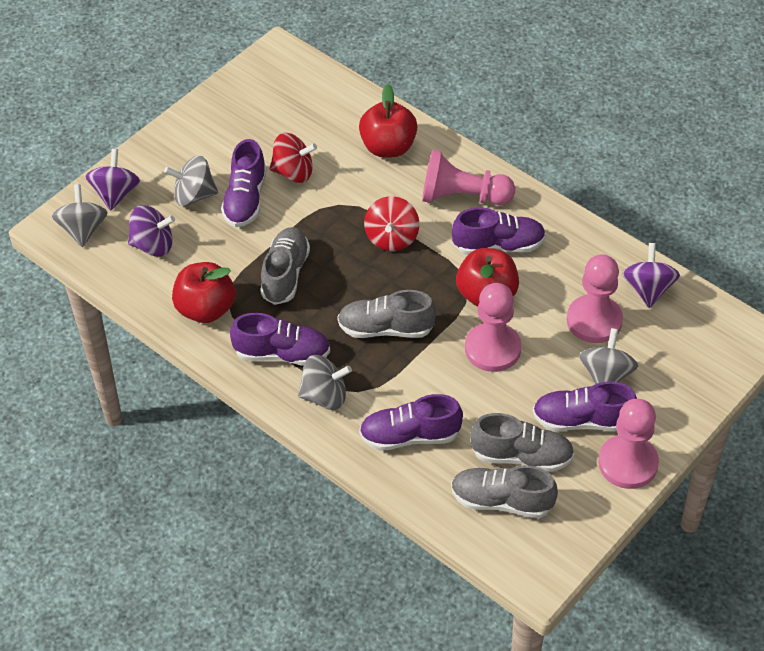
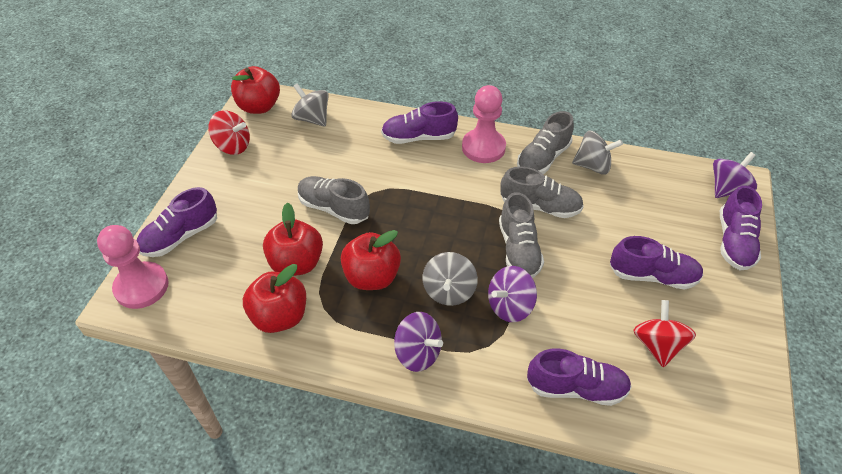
grey spinning top: 4 -> 3
pink pawn: 4 -> 2
red apple: 3 -> 4

